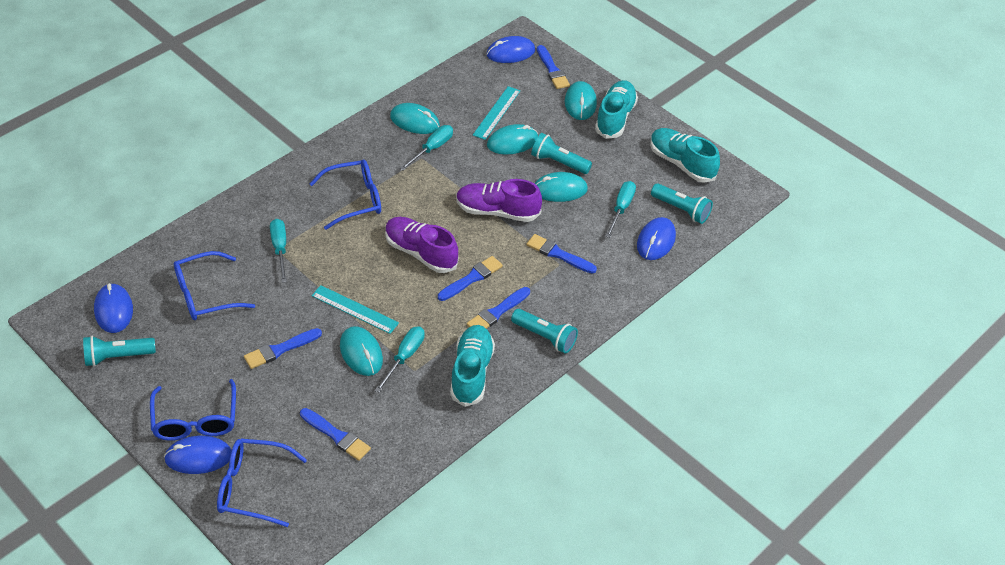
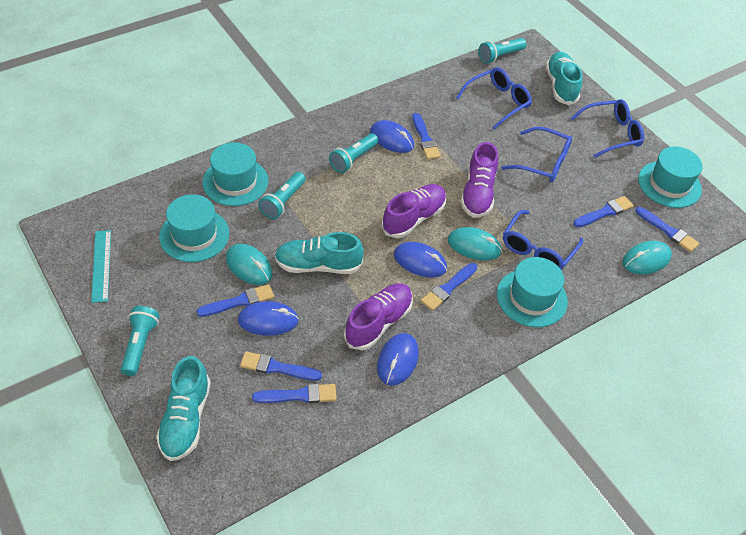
blue brush: 6 -> 7
purple shoe: 2 -> 3
turquoise hat: 0 -> 4
turquoise mouse: 5 -> 3
turquoise ruler: 2 -> 1
turquoise screwdriver: 4 -> 0

